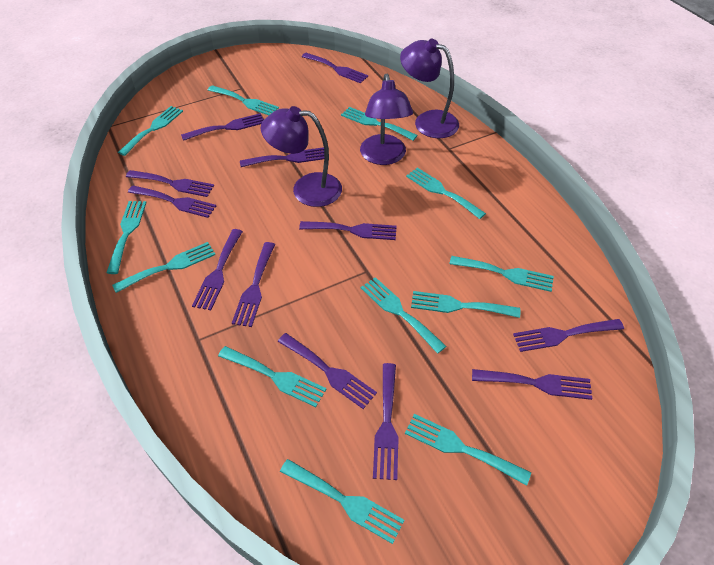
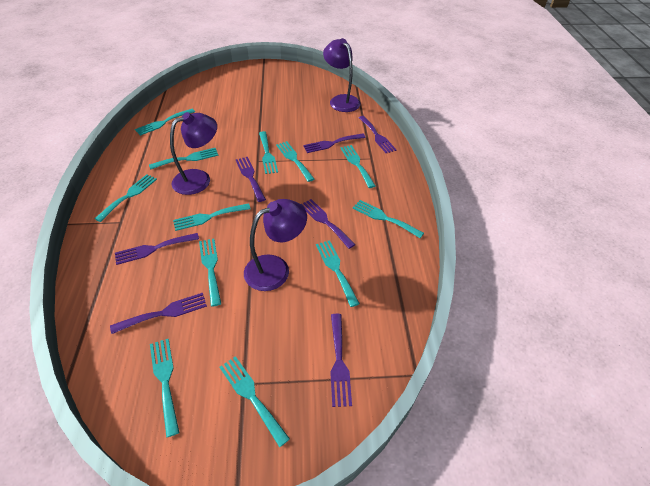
purple fork: 12 -> 7

